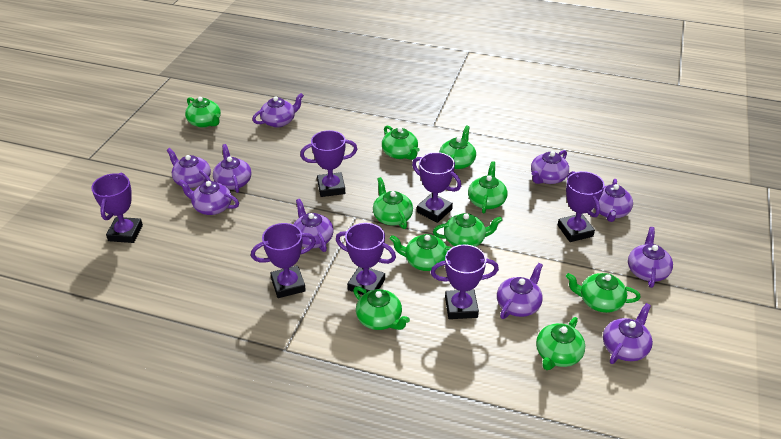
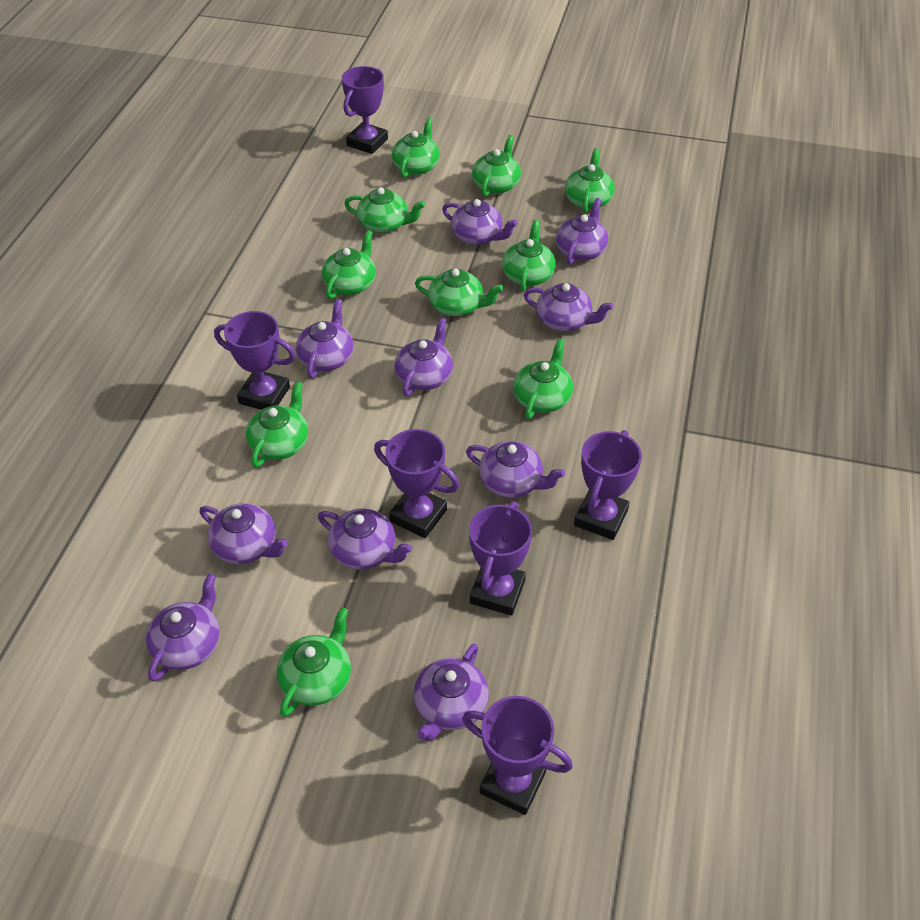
purple trophy: 7 -> 6

